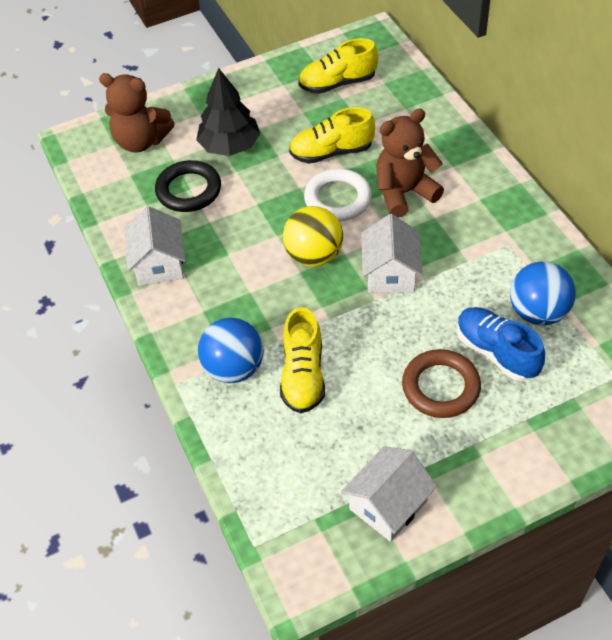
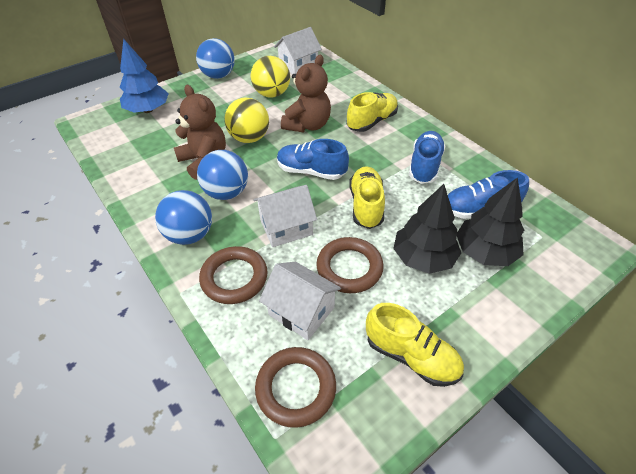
black ring: 1 -> 0
black tree: 1 -> 2
blue ball: 2 -> 3
blue shoe: 1 -> 3
blue tree: 0 -> 1
brown ring: 1 -> 3
white ring: 1 -> 0
yellow ball: 1 -> 2

